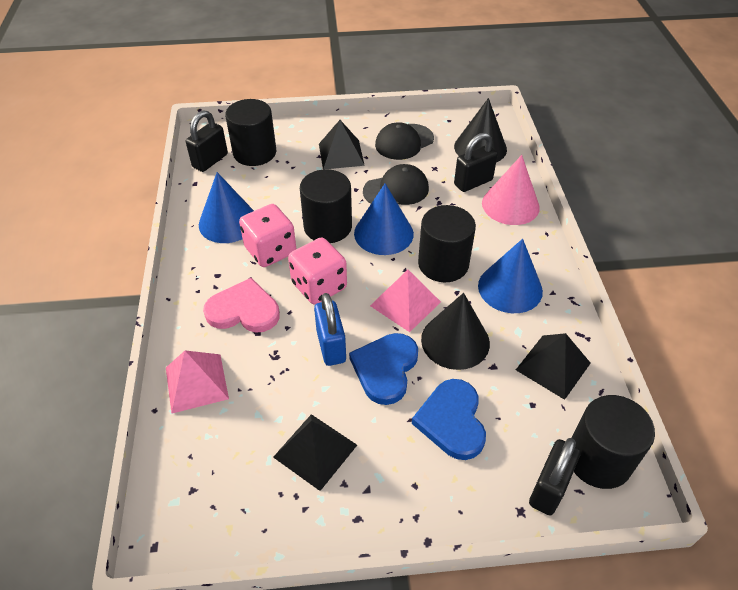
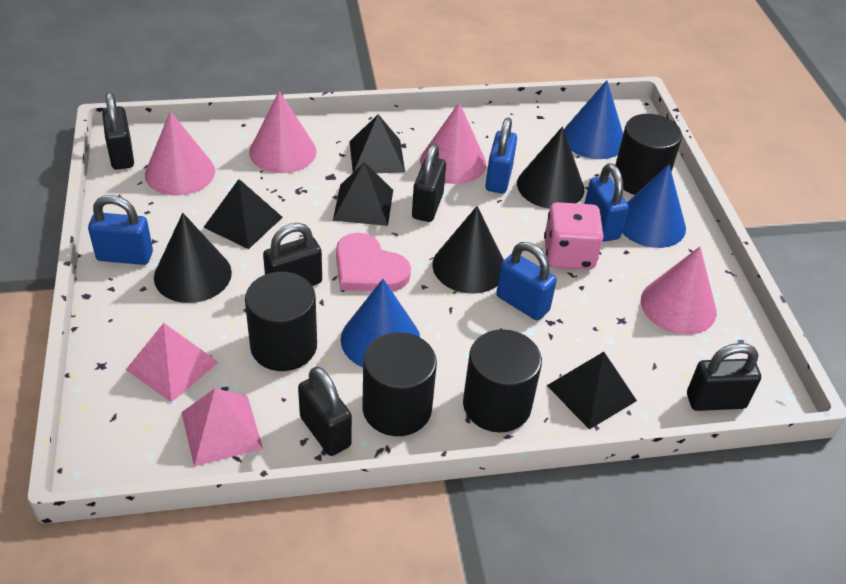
black cap: 2 -> 0
black cone: 2 -> 3
black padlock: 3 -> 5
black pyramid: 3 -> 4
blue heart: 2 -> 0
blue padlock: 1 -> 4
pink cone: 1 -> 4
pink dice: 2 -> 1

